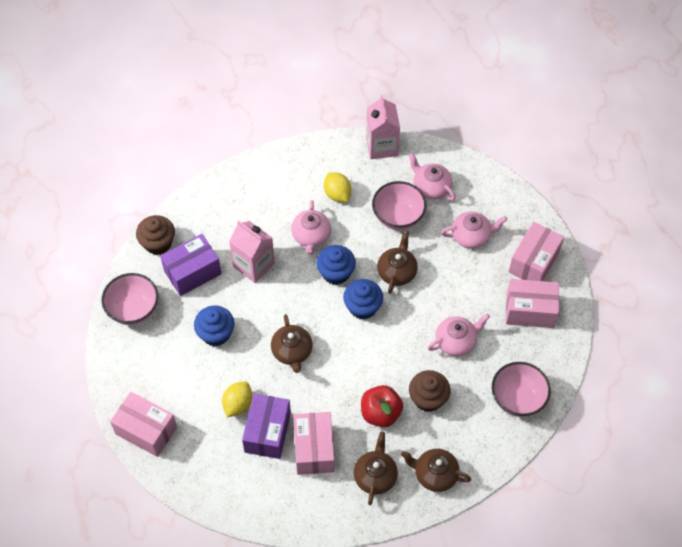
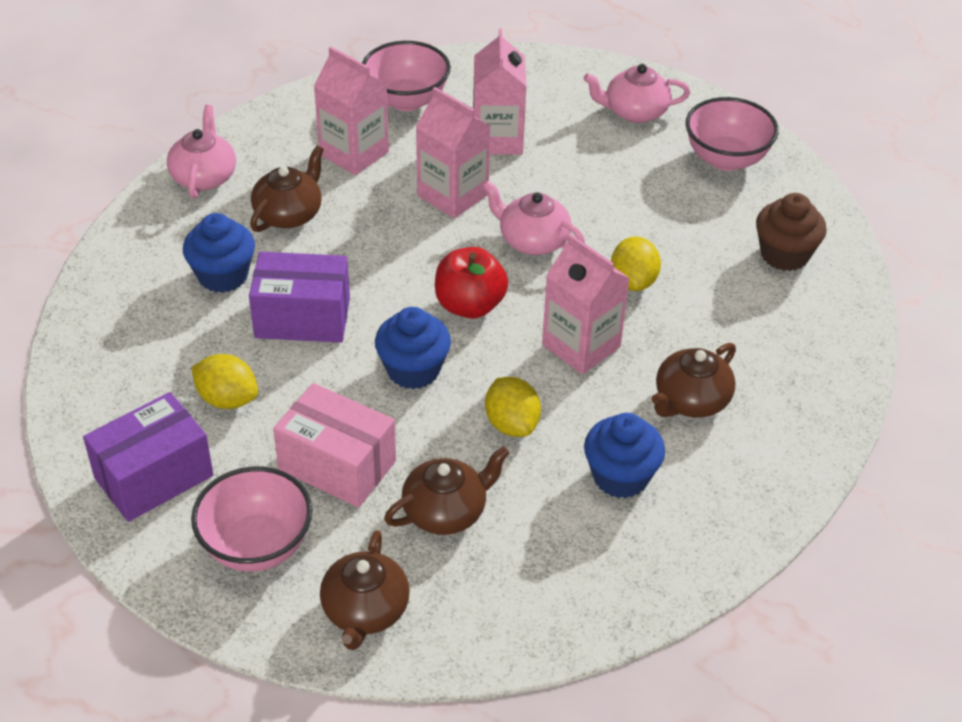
brown cupcake: 2 -> 1
pink box: 4 -> 1
pink carton: 2 -> 4
pink teapot: 4 -> 3
yellow lemon: 2 -> 3

